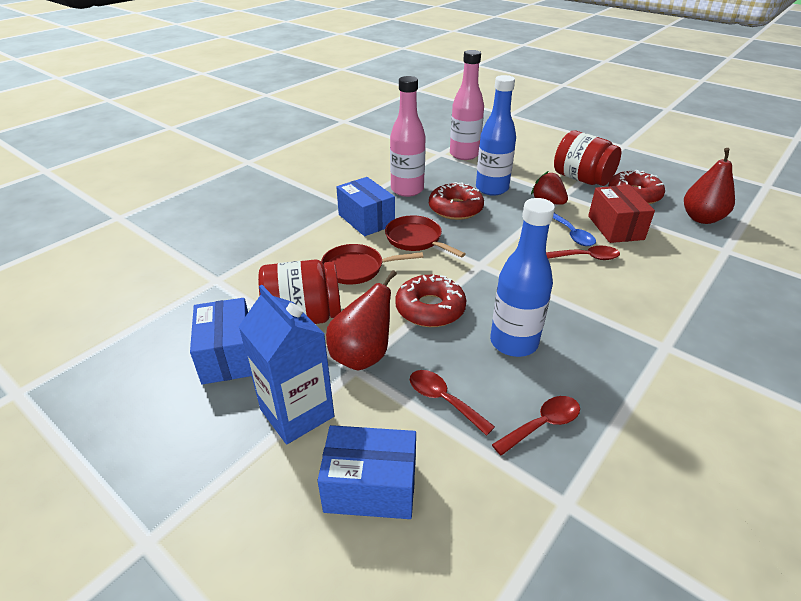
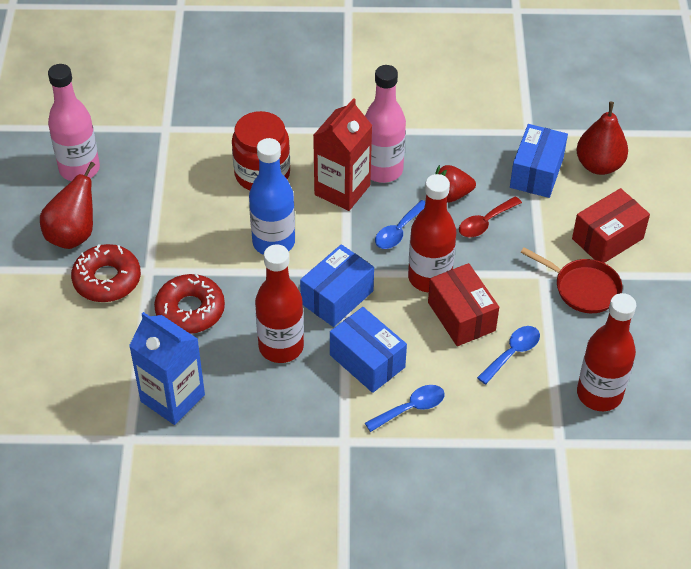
blue bottle: 2 -> 1
blue spoon: 1 -> 3
red bottle: 0 -> 3
red box: 1 -> 2
red carton: 0 -> 1
red donut: 3 -> 2
red jar: 2 -> 1
red pan: 2 -> 1
red spoon: 3 -> 1

